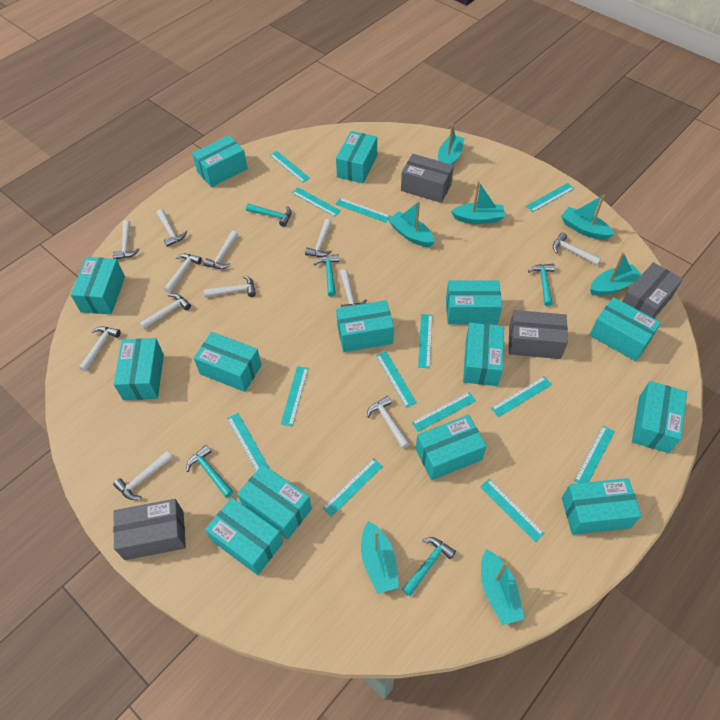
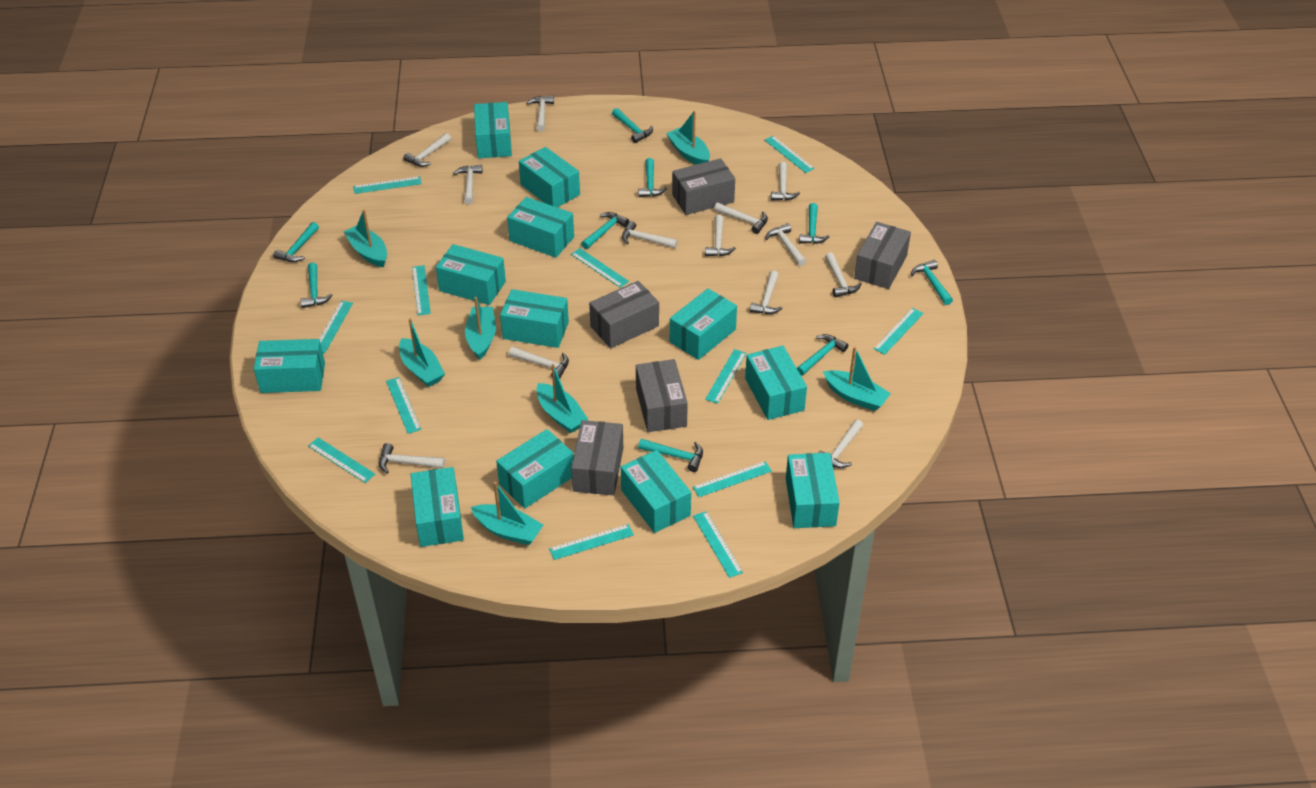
grey box: 4 -> 5
turquoise box: 14 -> 12
turquoise hammer: 5 -> 9
turquoise ruler: 13 -> 12
white hammer: 12 -> 13

